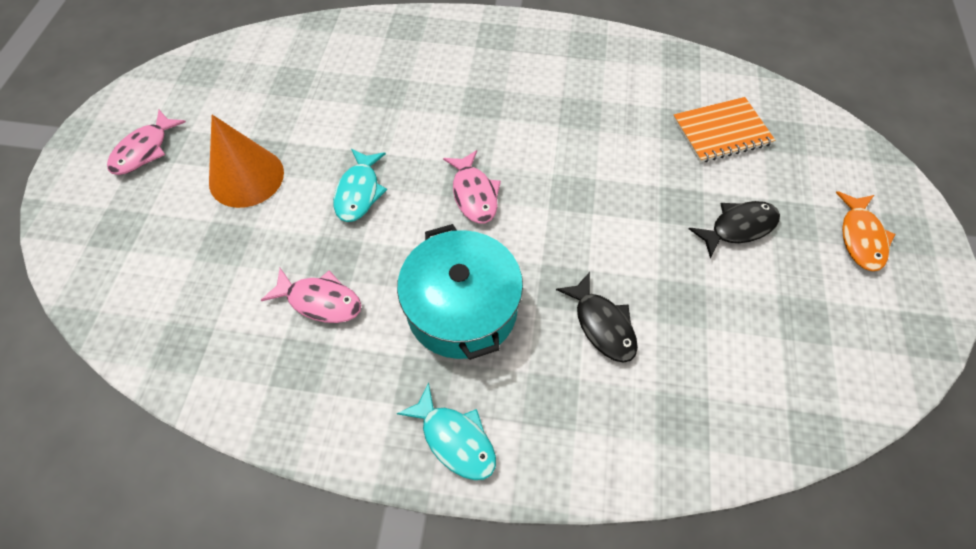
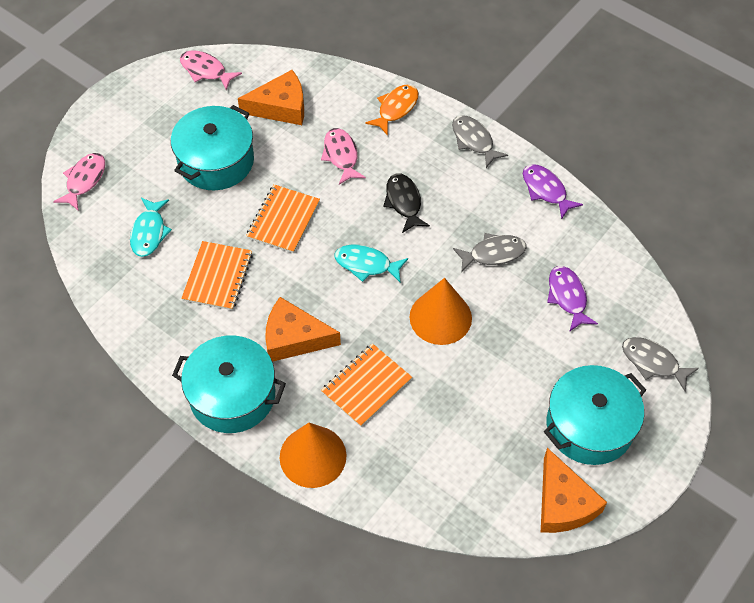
black fish: 2 -> 1
grey fish: 0 -> 3
orange cheese: 0 -> 3
orange cone: 1 -> 2
orange notebook: 1 -> 3
purple fish: 0 -> 2
turquoise pot: 1 -> 3

